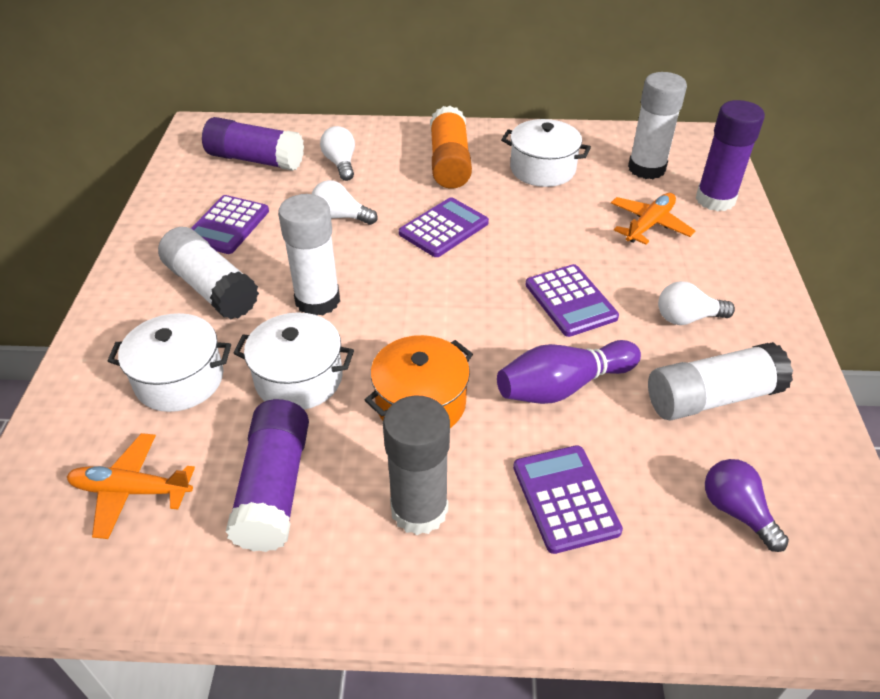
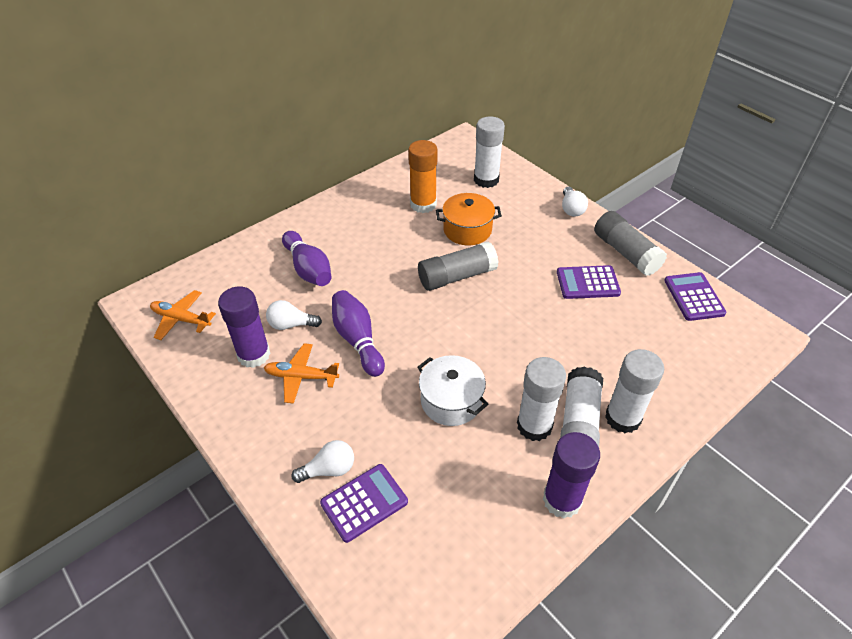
grey glue stick: 1 -> 2
purple bowling pin: 1 -> 2
purple calculator: 4 -> 3
purple glue stick: 3 -> 2
purple light bulb: 1 -> 0
white pot: 3 -> 1

